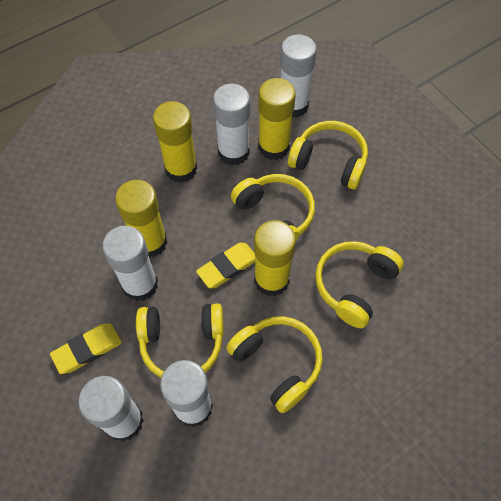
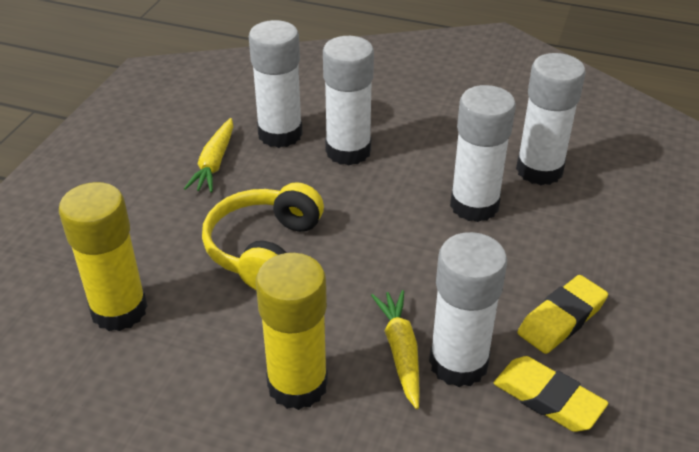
yellow carrot: 0 -> 2
yellow glue stick: 4 -> 2
yellow headphones: 5 -> 1

